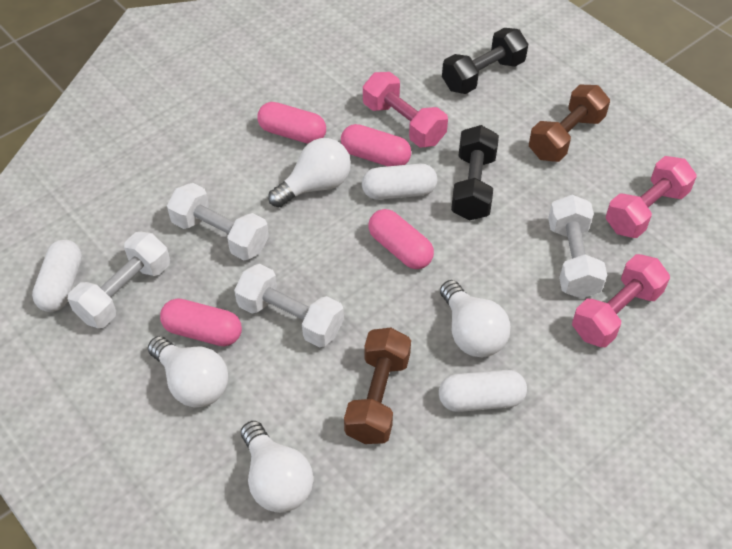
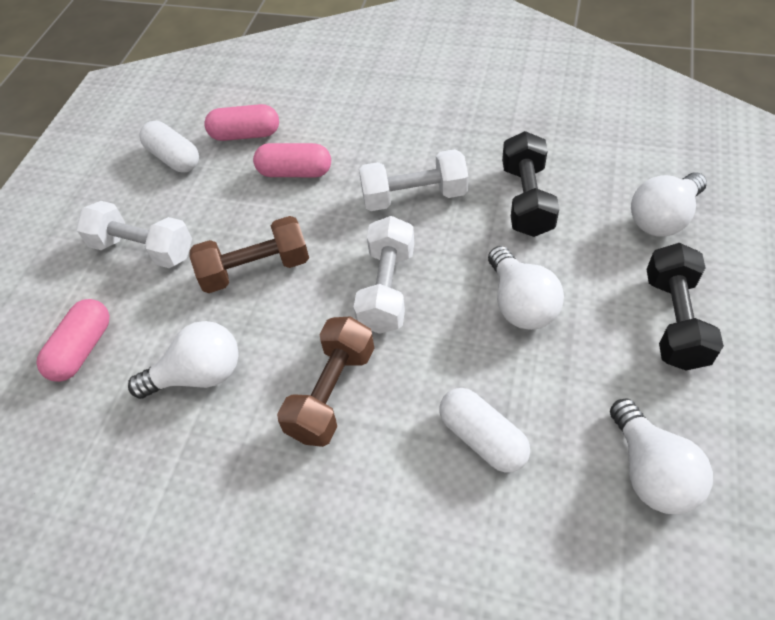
pink capsule: 4 -> 3
pink dumbbell: 3 -> 0
white capsule: 3 -> 2
white dumbbell: 4 -> 3

